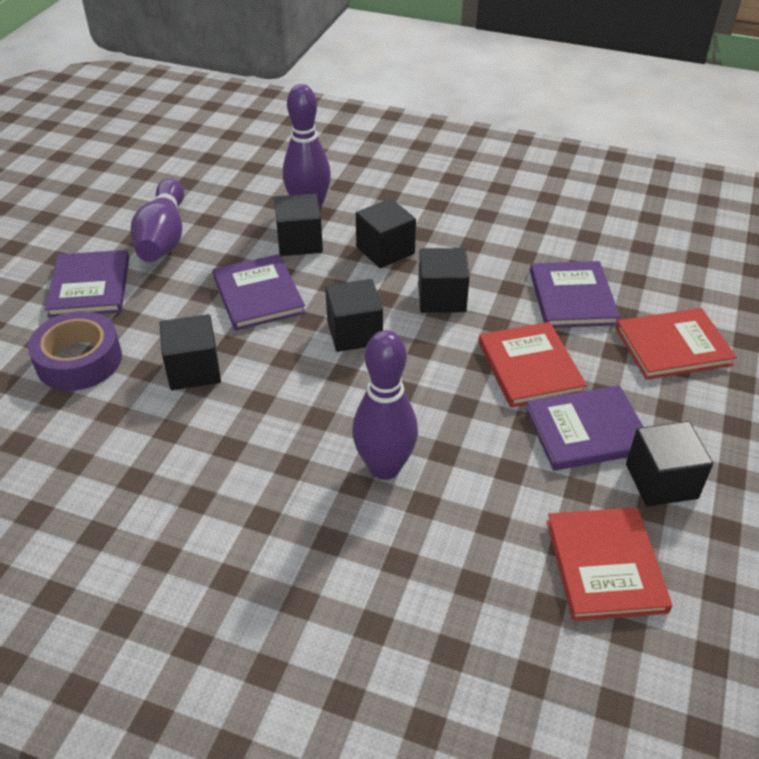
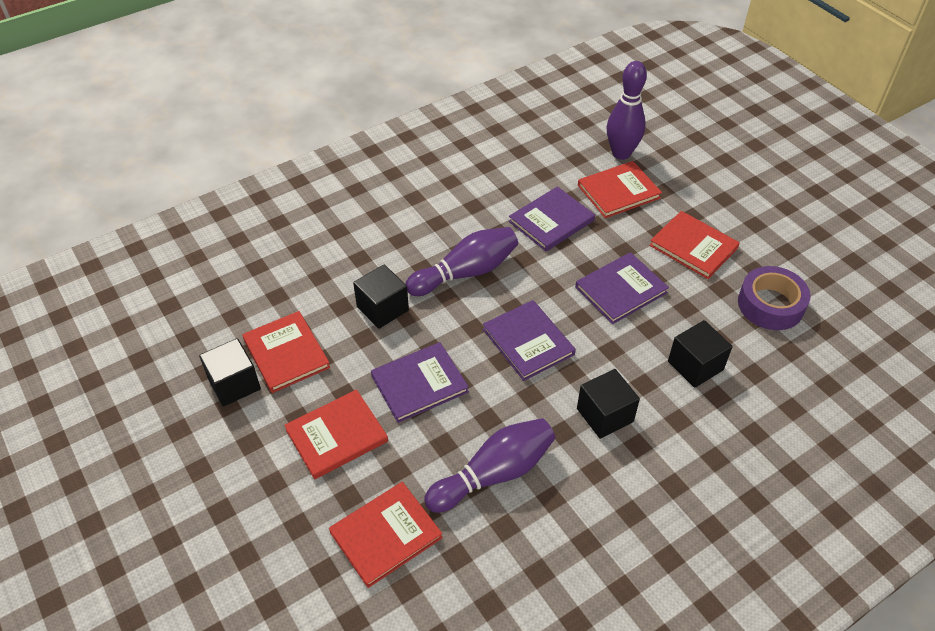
black cube: 6 -> 4
red book: 3 -> 5

